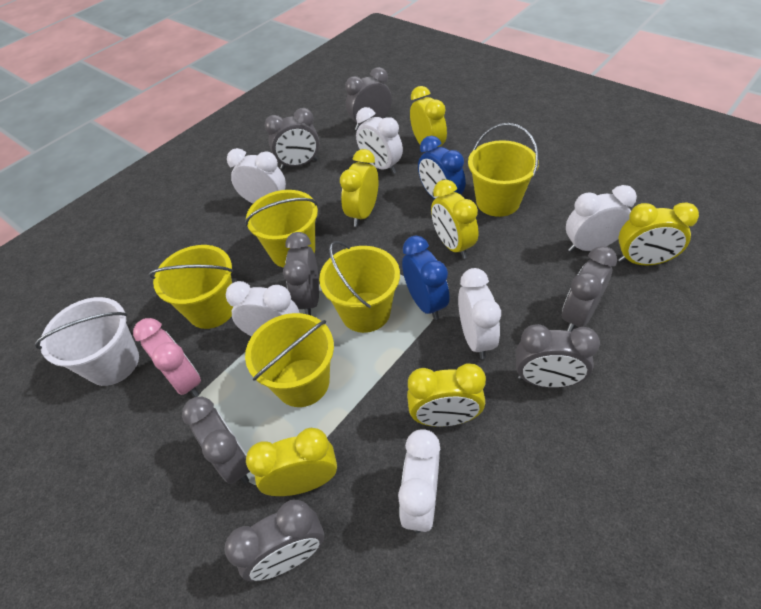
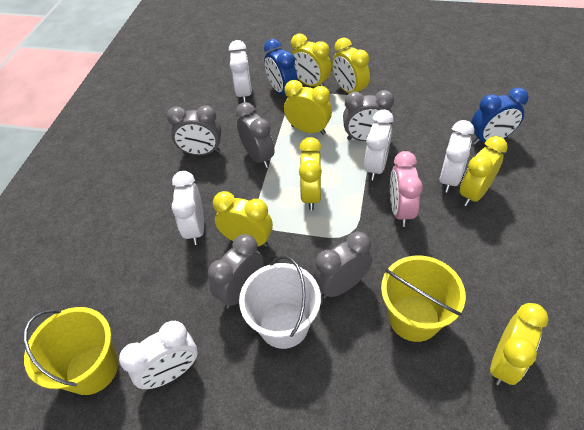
grey clock: 7 -> 5
white clock: 6 -> 5
yellow bucket: 5 -> 2
yellow clock: 6 -> 7

